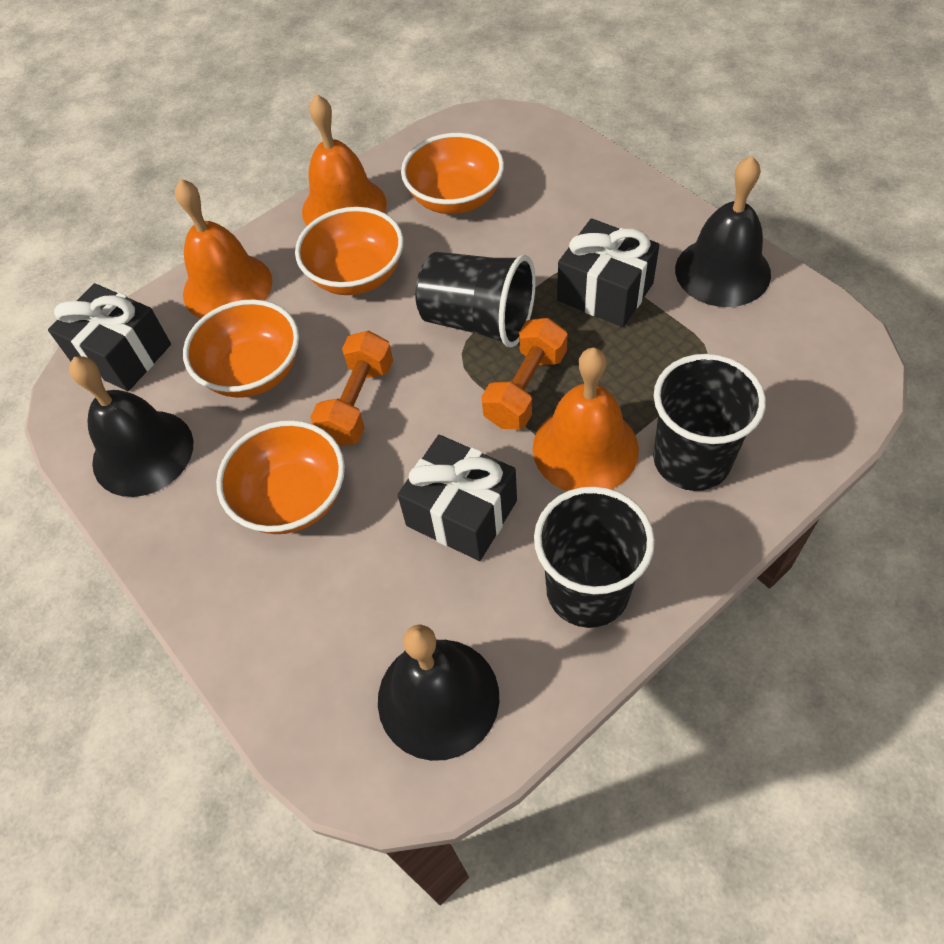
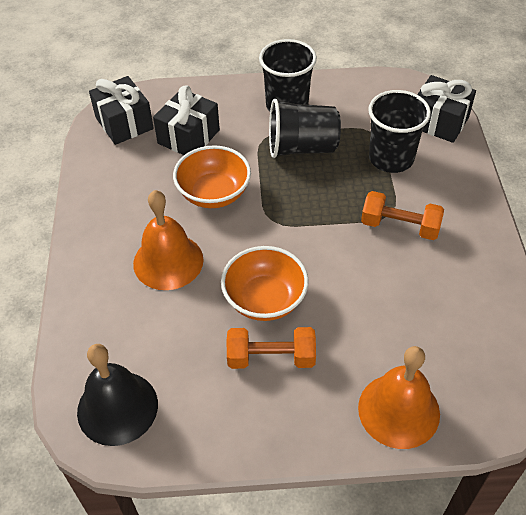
black bell: 3 -> 1
orange bell: 3 -> 2
orange bowl: 4 -> 2

